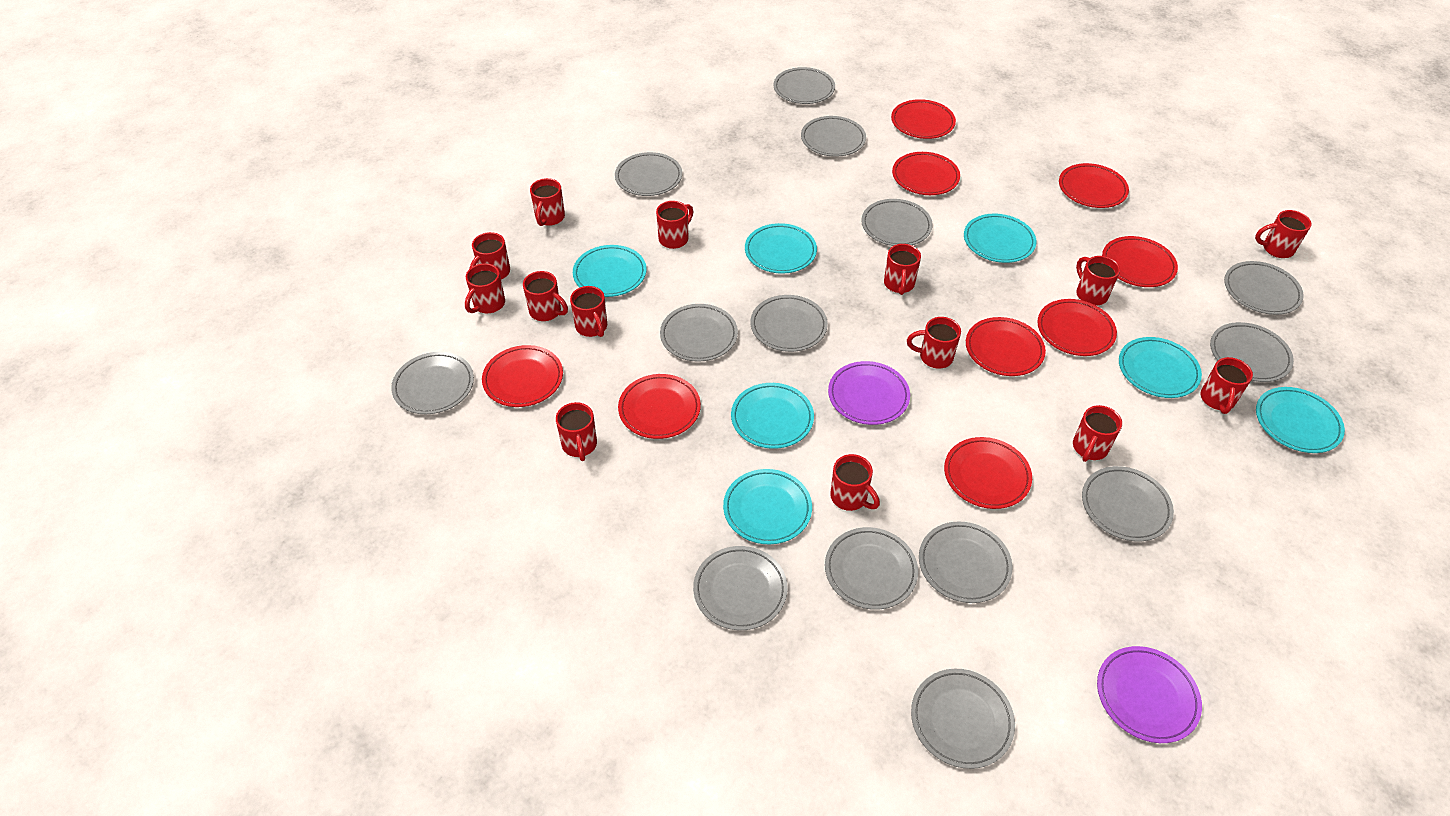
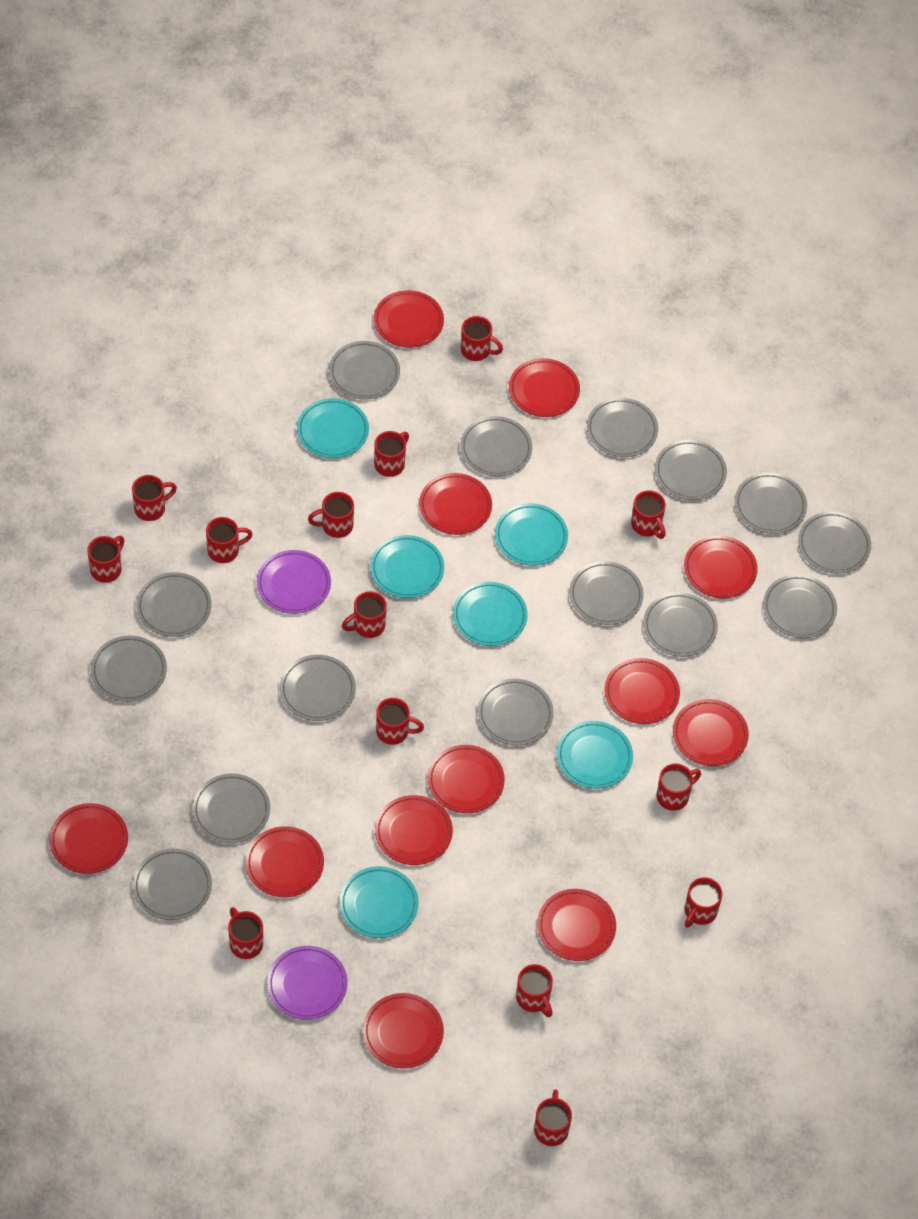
grey plate: 14 -> 15
red plate: 9 -> 12
turquoise plate: 7 -> 6

